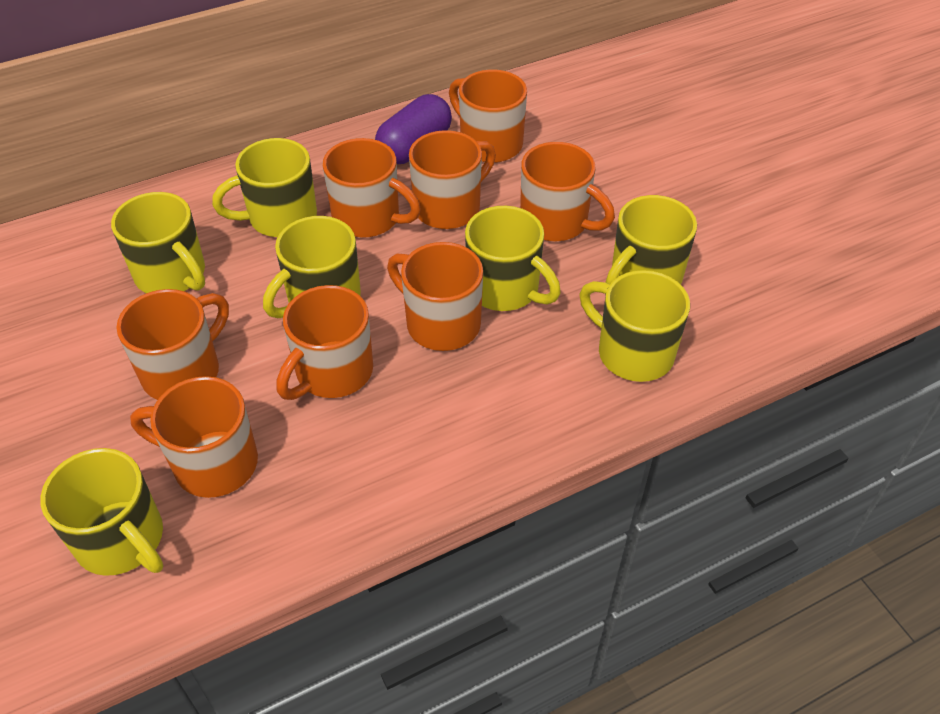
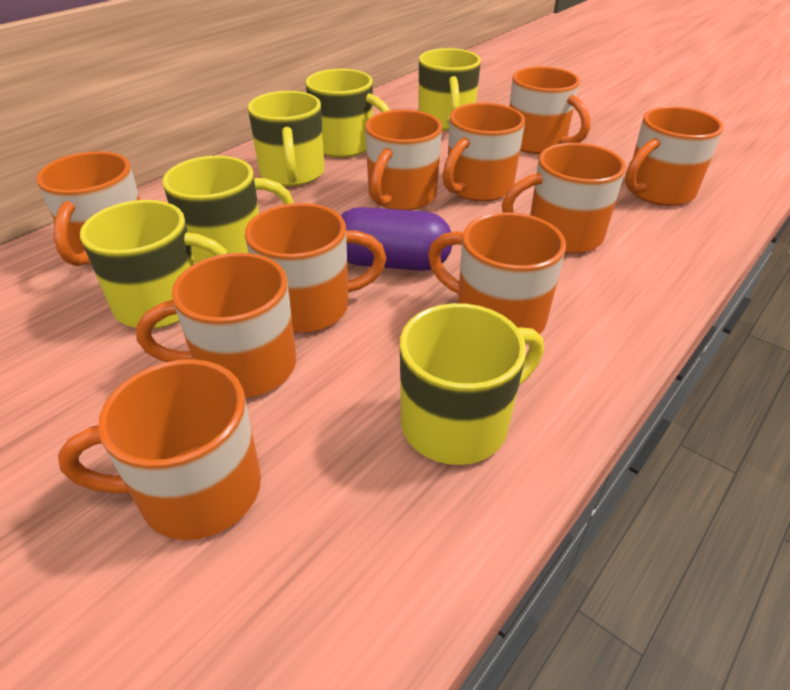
orange mug: 8 -> 10
yellow mug: 7 -> 6

